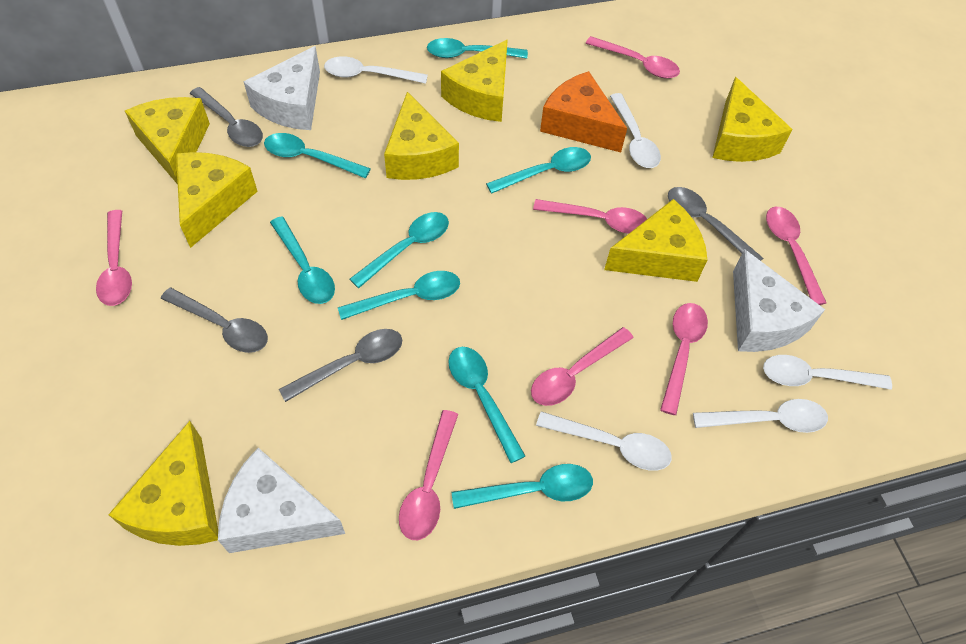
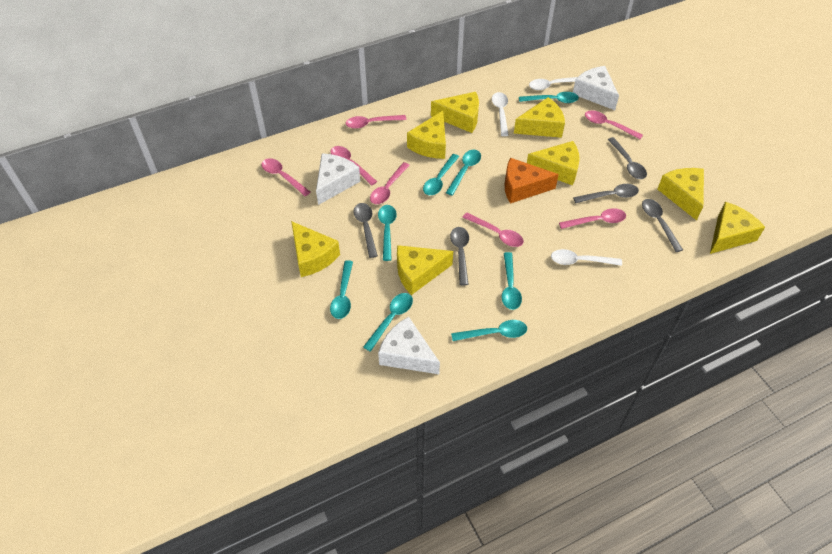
grey spoon: 4 -> 5
white spoon: 5 -> 3
yellow cheese: 7 -> 8

